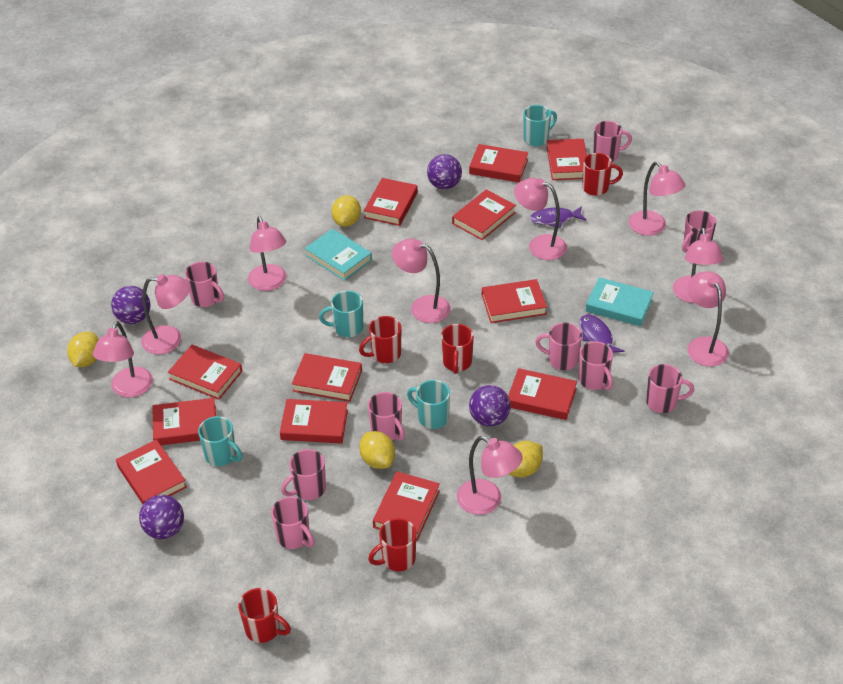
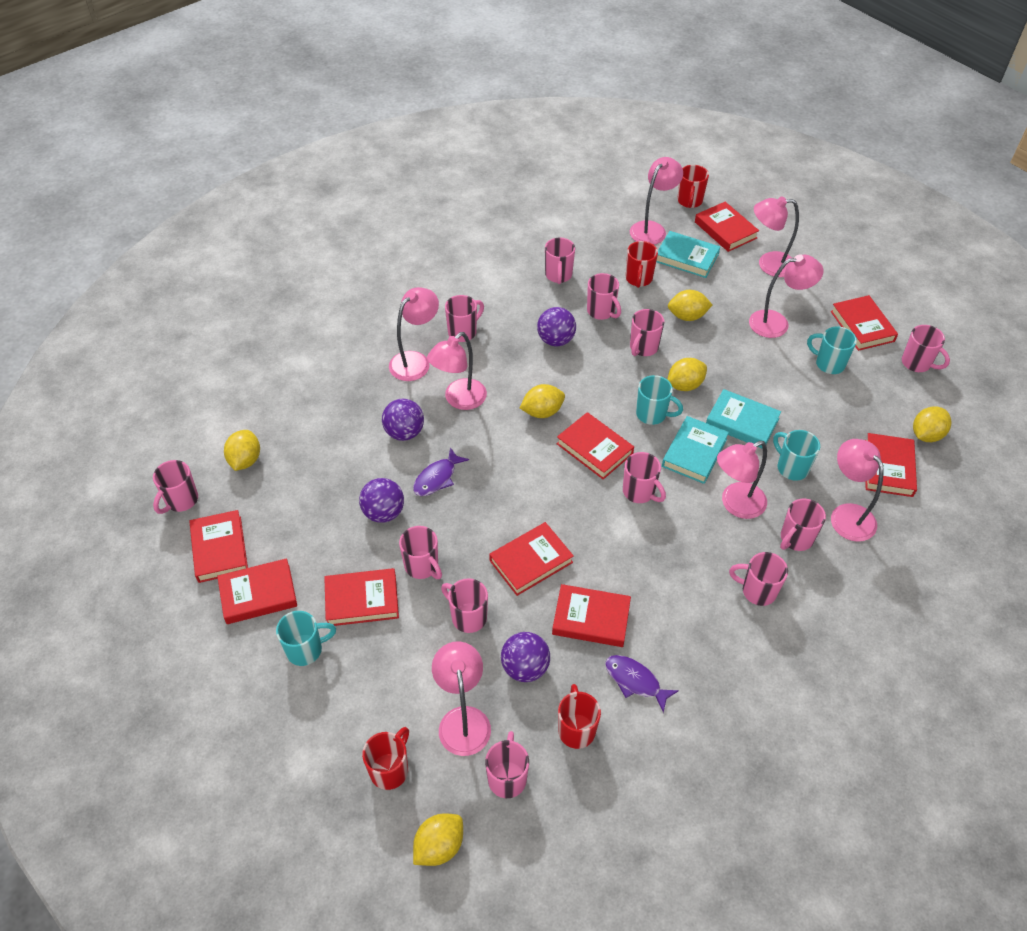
pink lamp: 9 -> 8
pink mug: 9 -> 12
red book: 12 -> 9
red mug: 5 -> 4
turquoise book: 2 -> 3
yellow lemon: 4 -> 6

